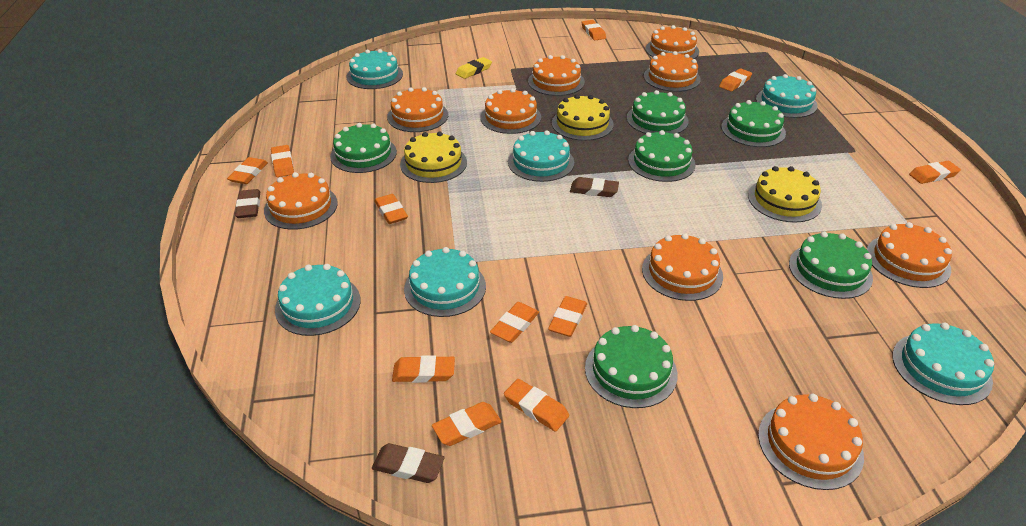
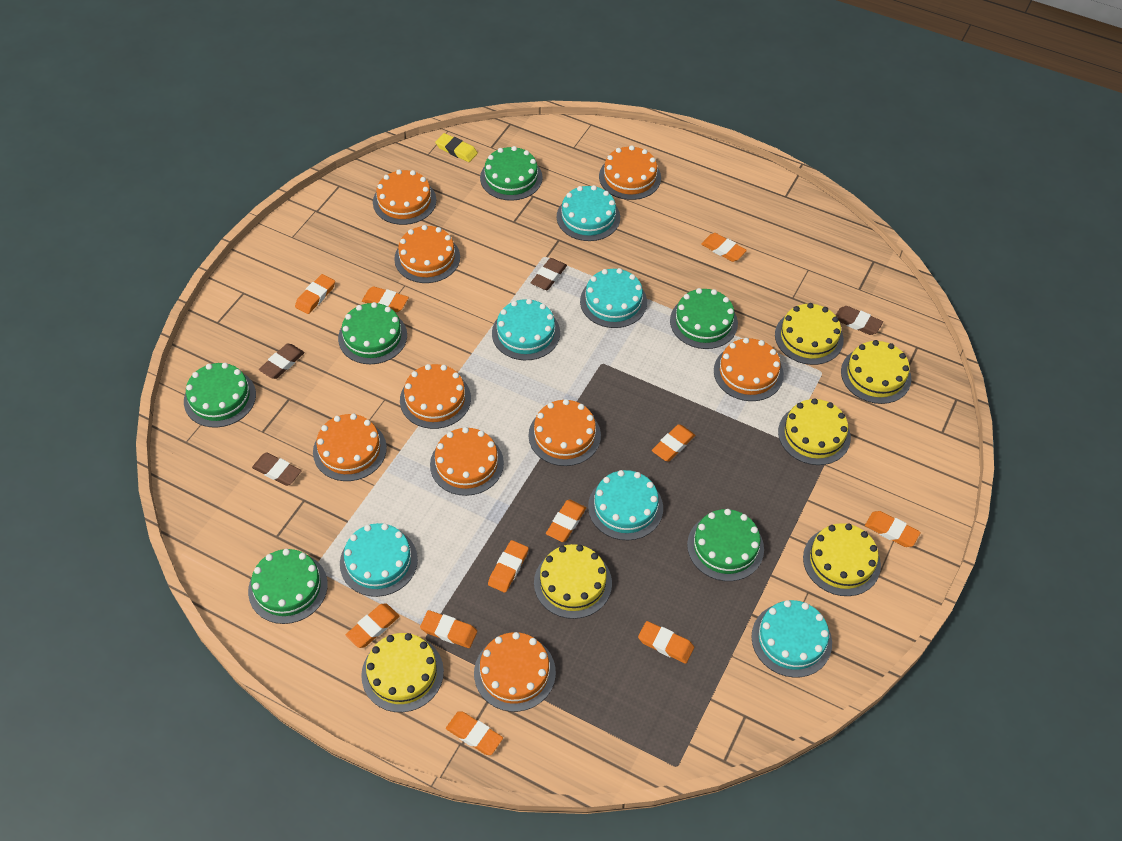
brown eraser: 3 -> 4
yellow cake: 3 -> 6

